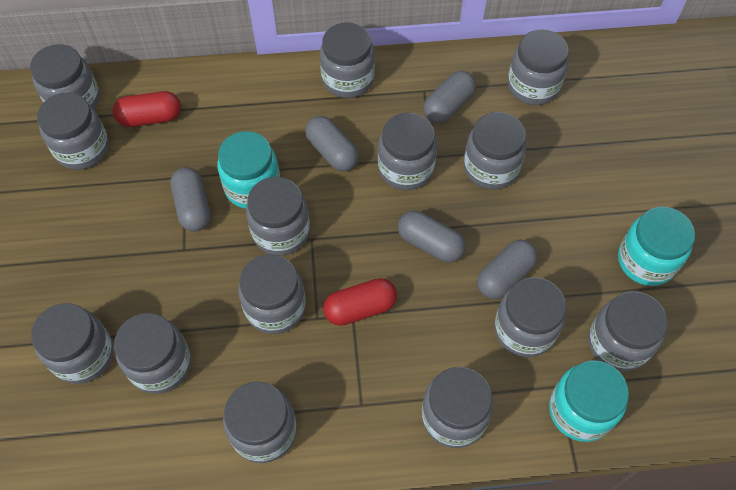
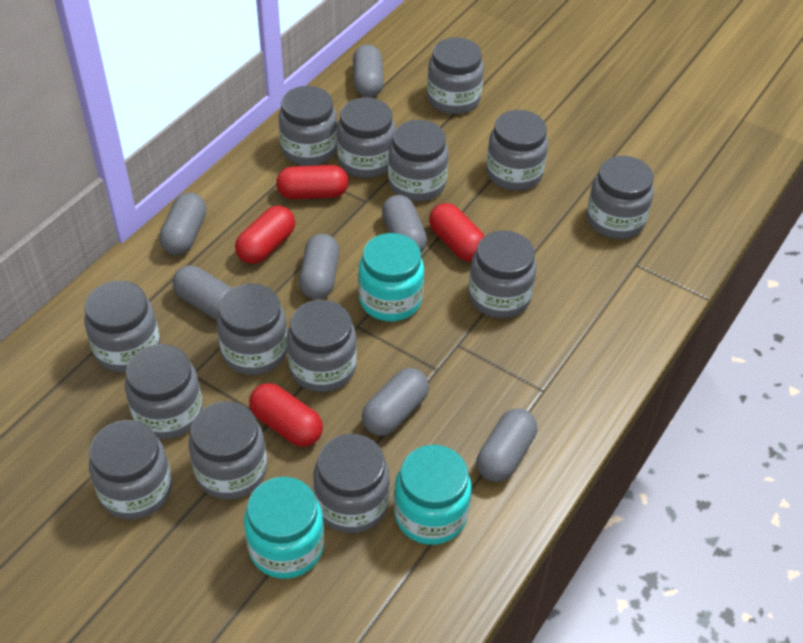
grey capsule: 5 -> 7
red capsule: 2 -> 4

